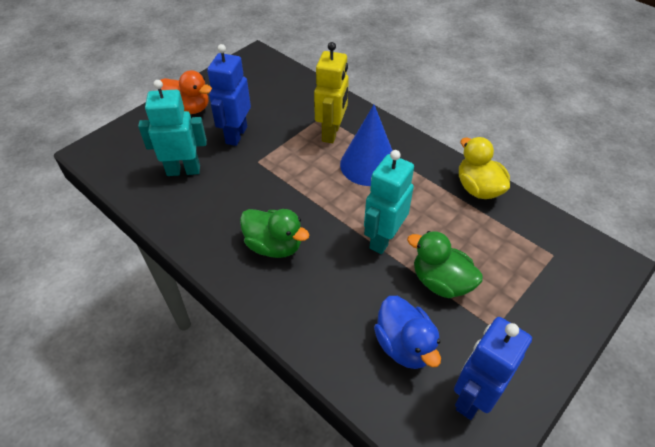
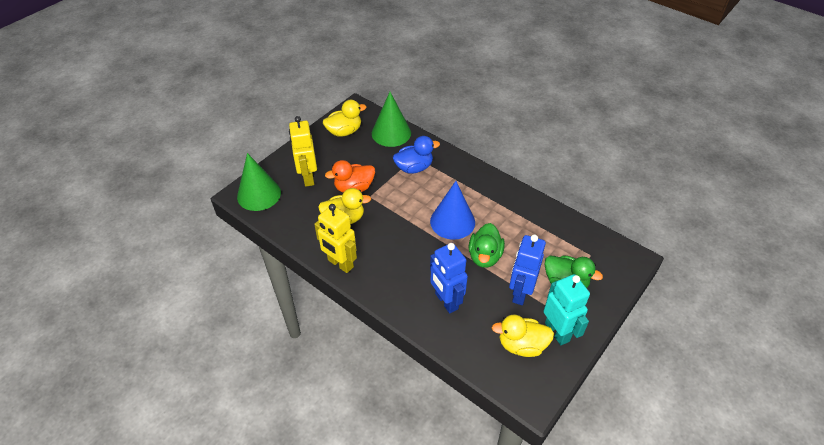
green cone: 0 -> 2
turquoise robot: 2 -> 1
yellow duck: 1 -> 3
yellow robot: 1 -> 2

